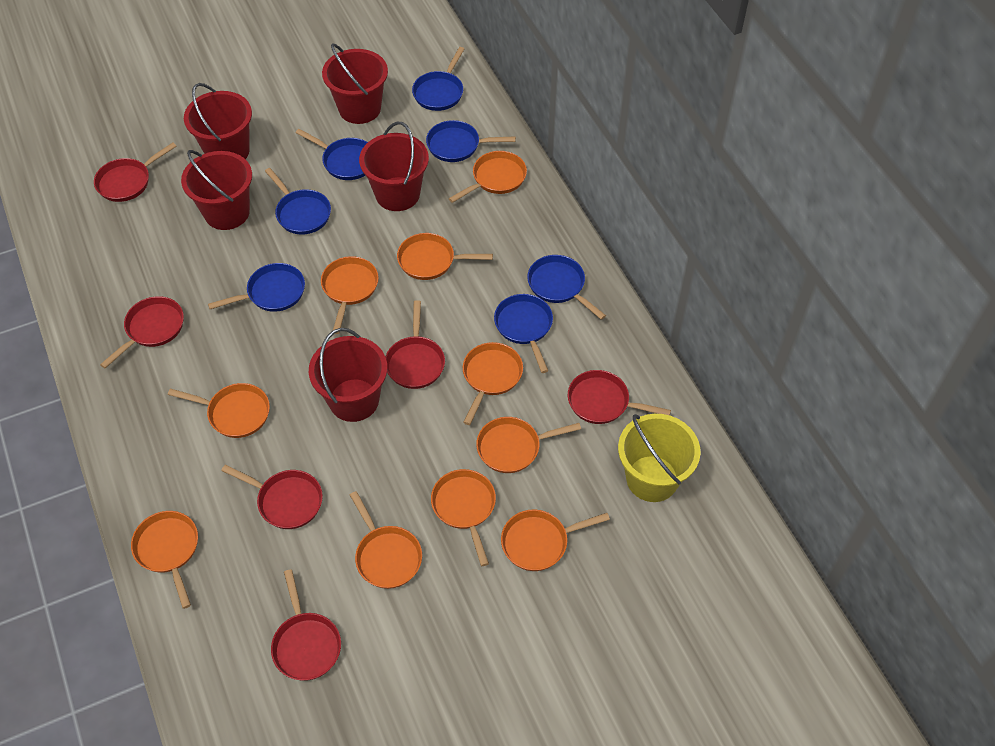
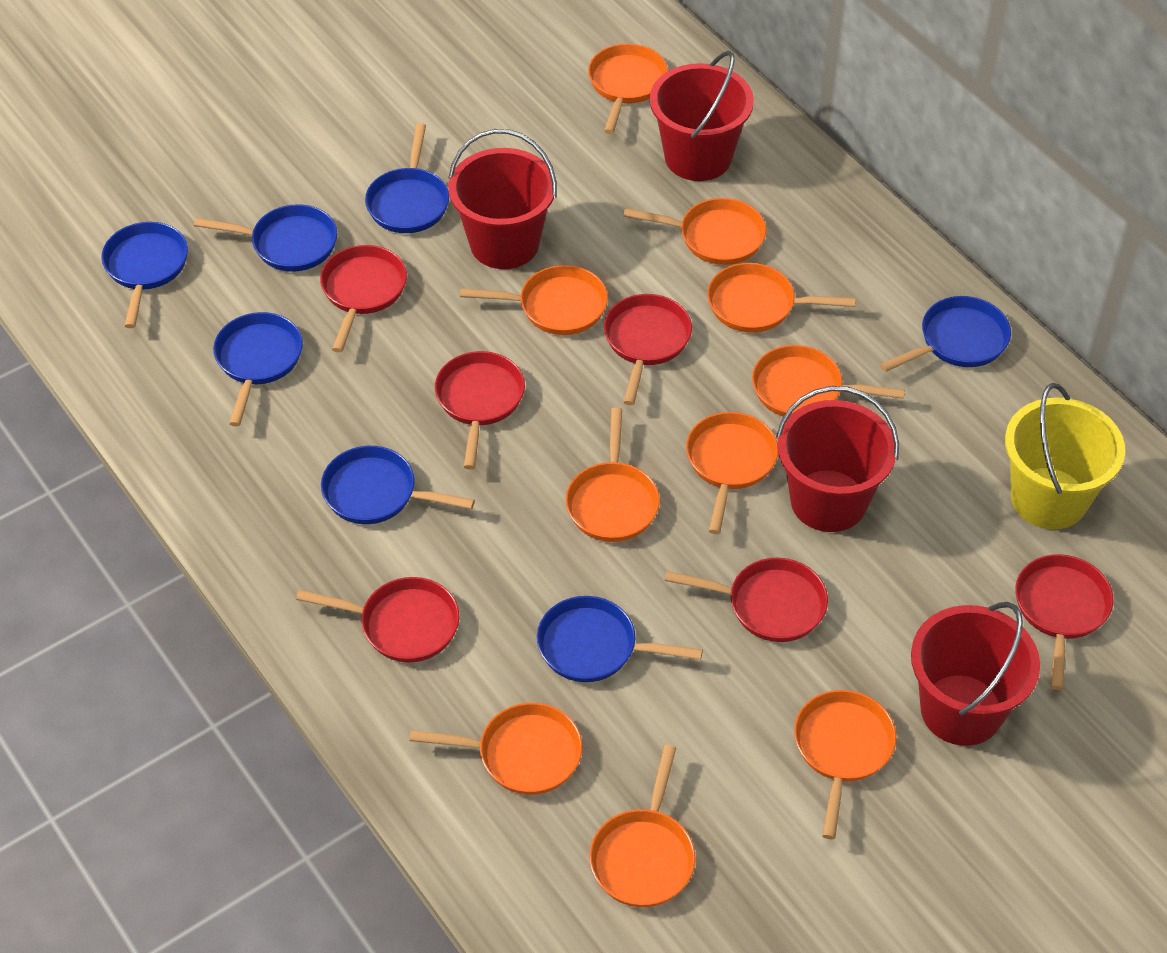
red bucket: 5 -> 4

